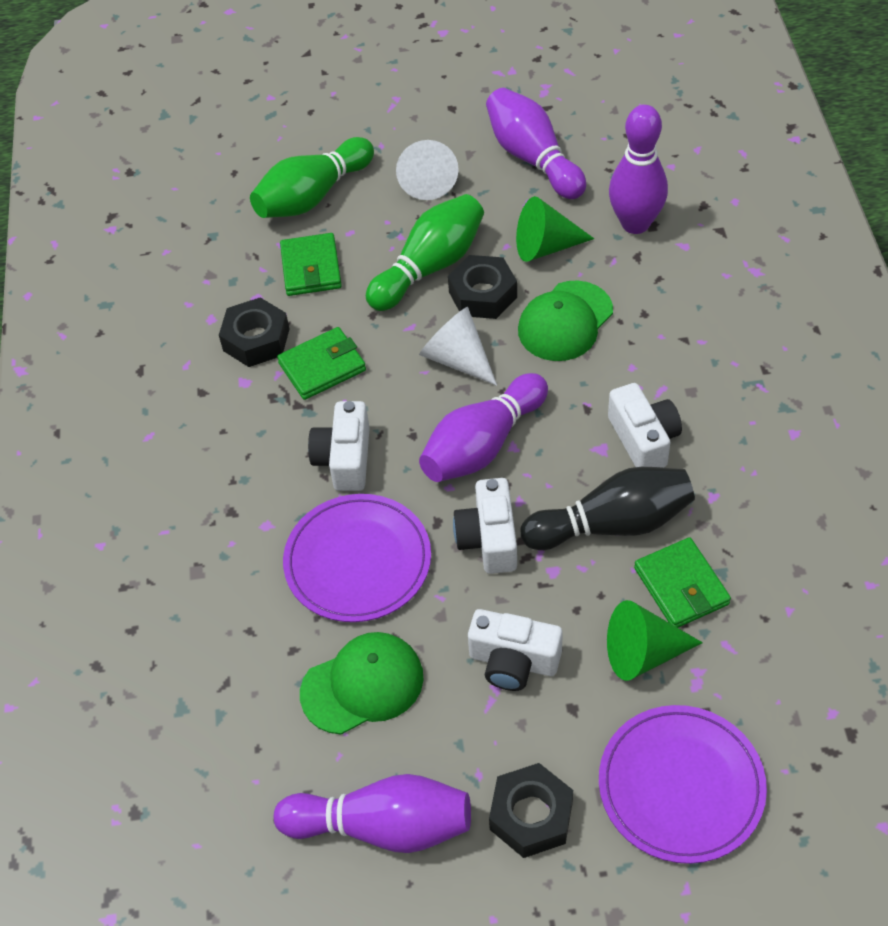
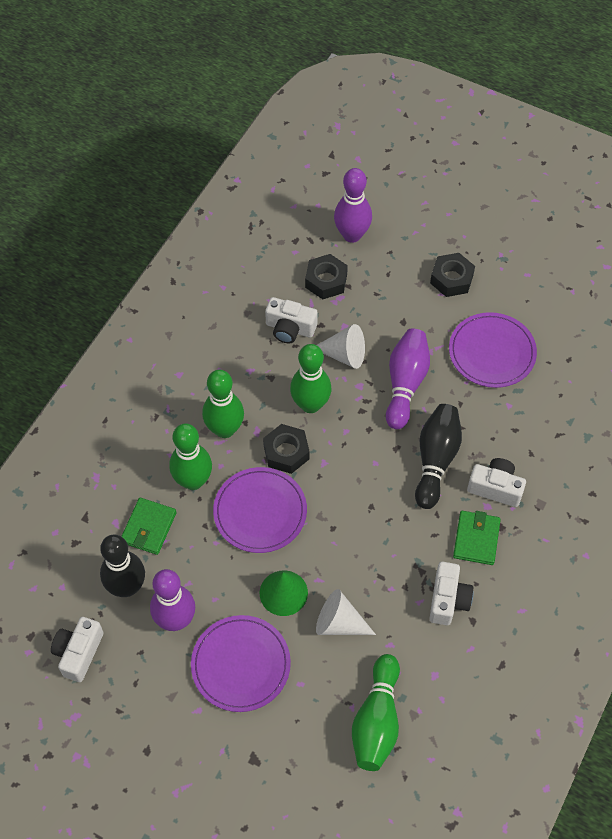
black bowling pin: 1 -> 2
green bowling pin: 2 -> 4
green cap: 2 -> 0
green cone: 2 -> 1
green wallet: 3 -> 2
purple bowling pin: 4 -> 3
purple plate: 2 -> 3

